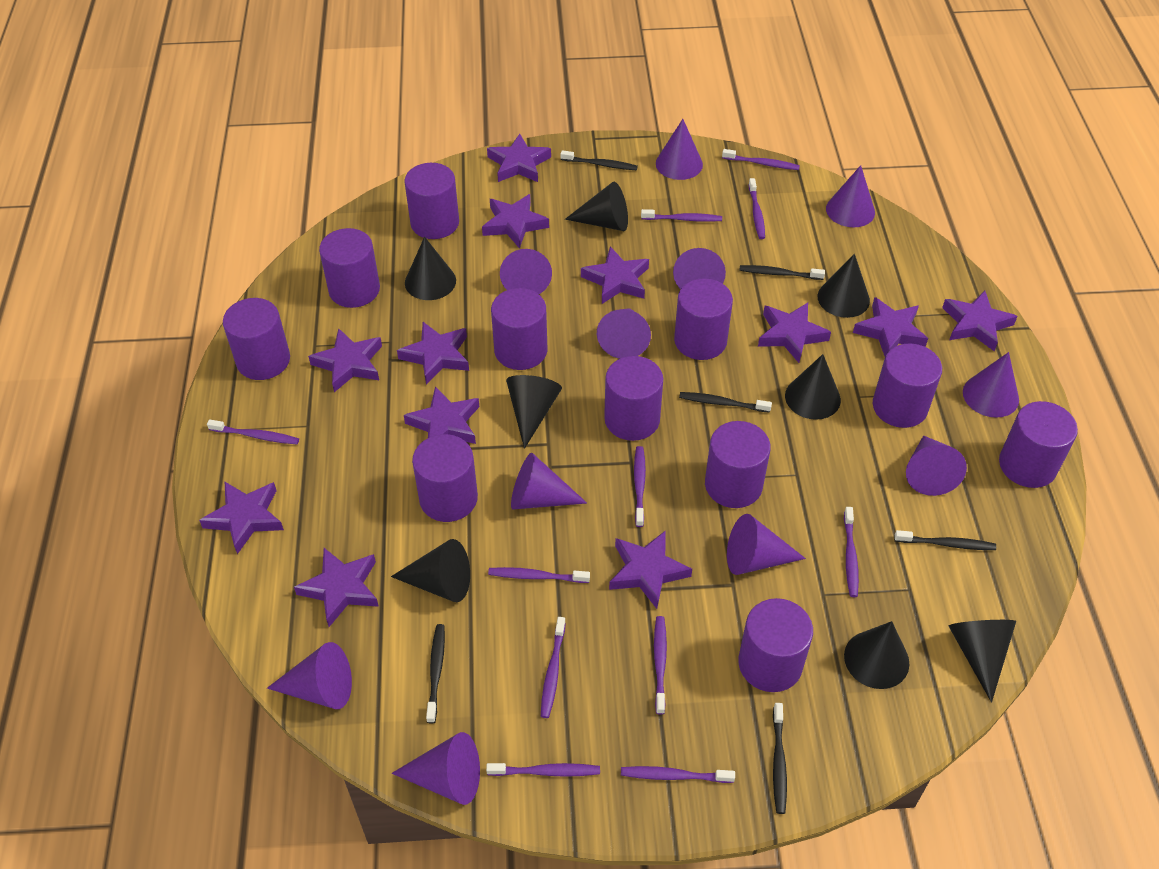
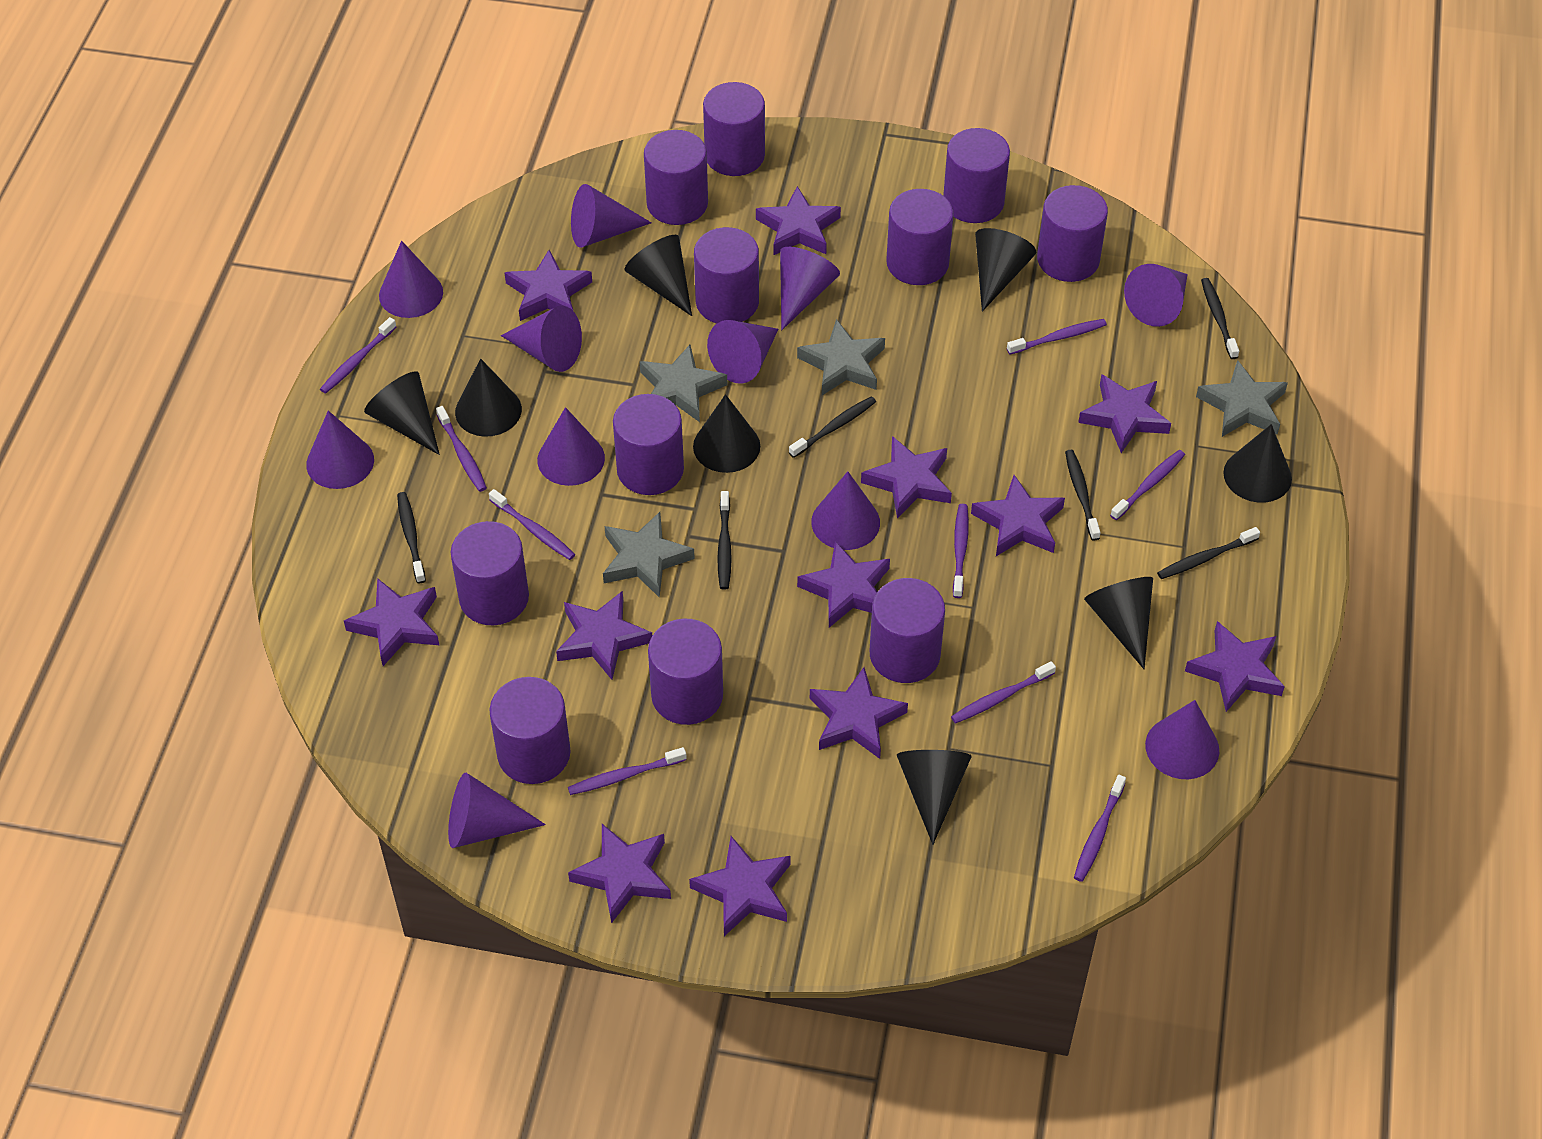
grey star: 0 -> 4
purple toothbrush: 11 -> 9

